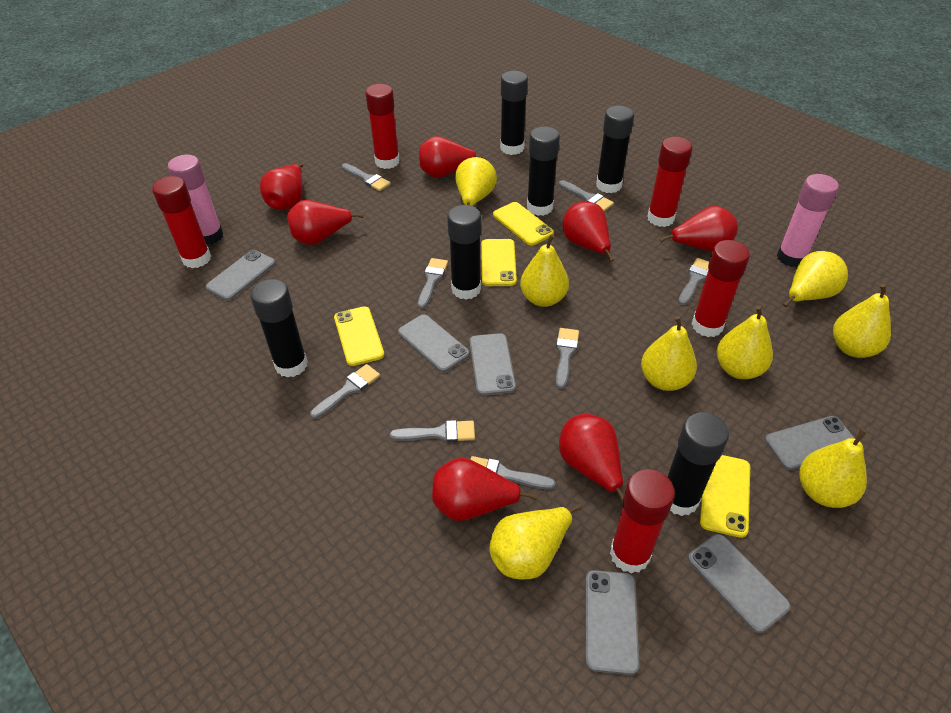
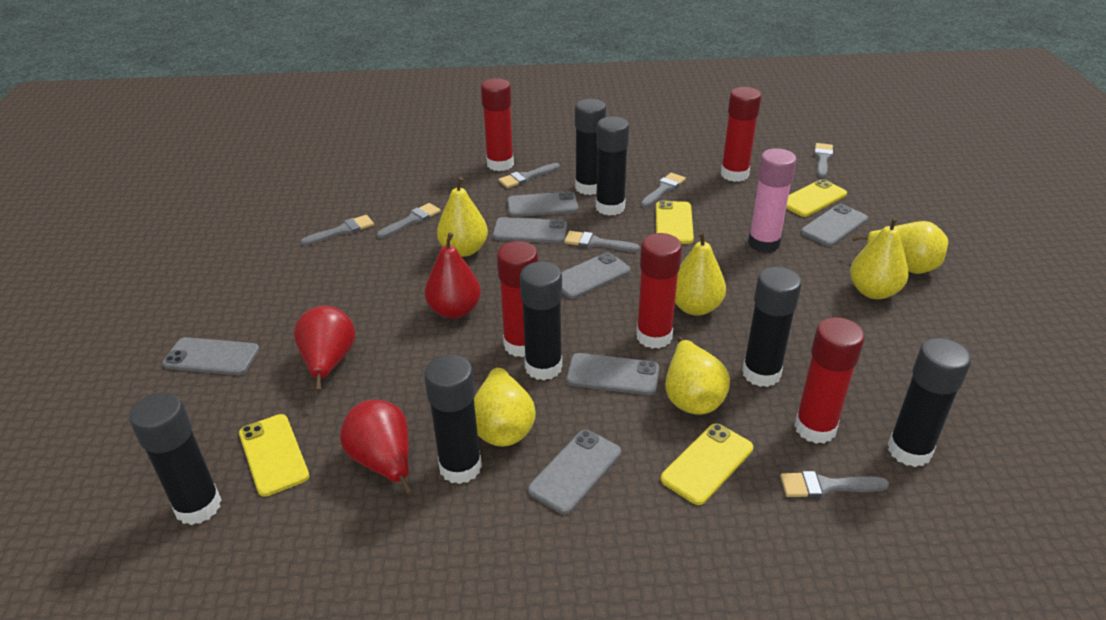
black glue stick: 6 -> 7
grey brush: 8 -> 7
grey phone: 6 -> 7
pink glue stick: 2 -> 1
red pear: 7 -> 3
yellow pear: 8 -> 6

